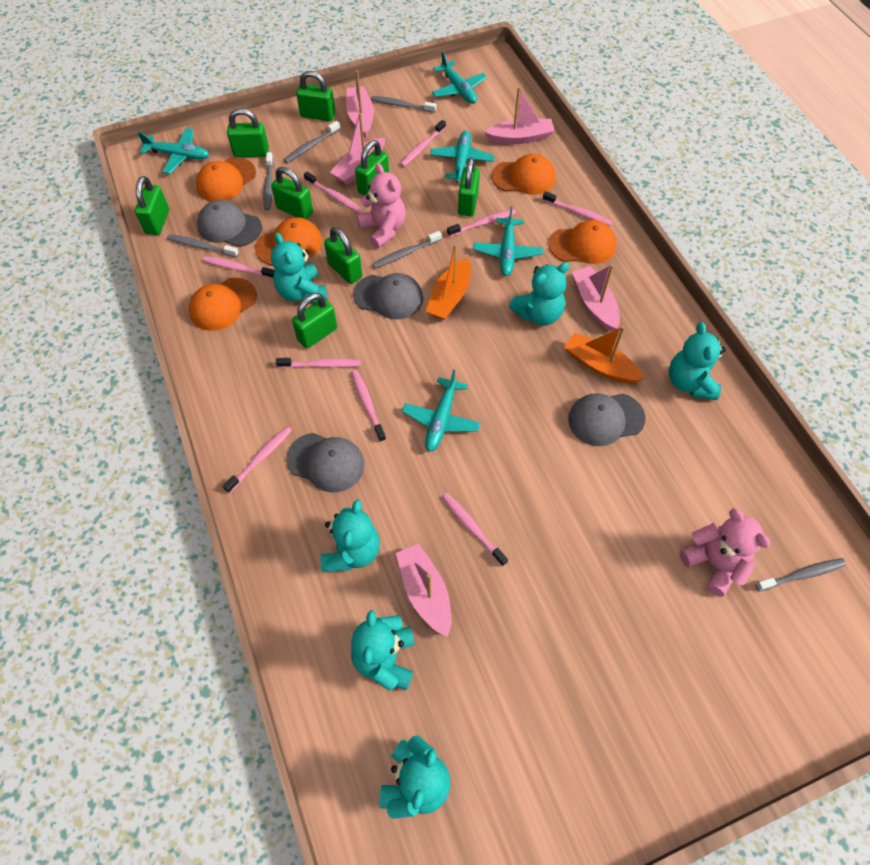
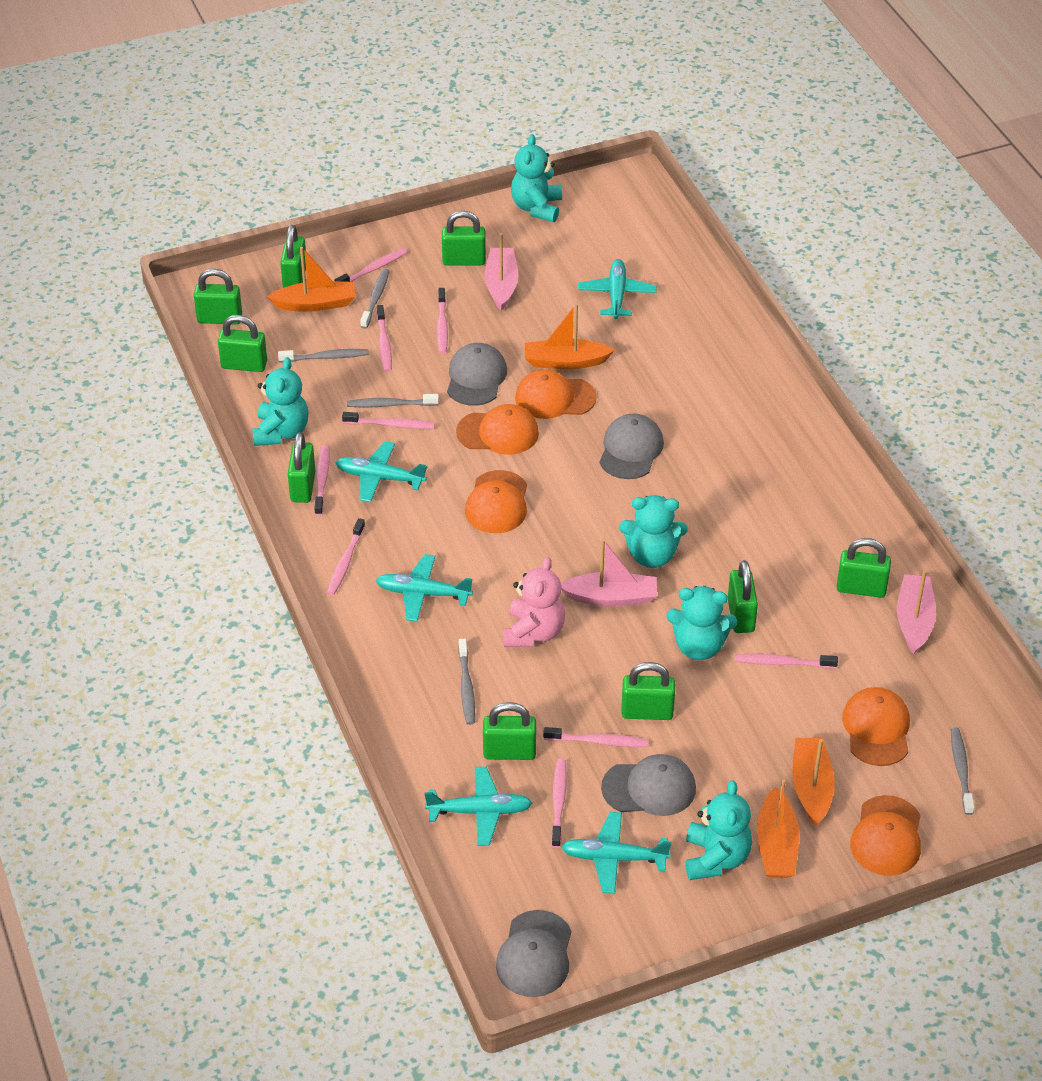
green padlock: 8 -> 9
grey toothbrush: 6 -> 5
orange boat: 2 -> 4
pink boat: 5 -> 3
pink teddy bear: 2 -> 1
turquoise teddy bear: 6 -> 5

